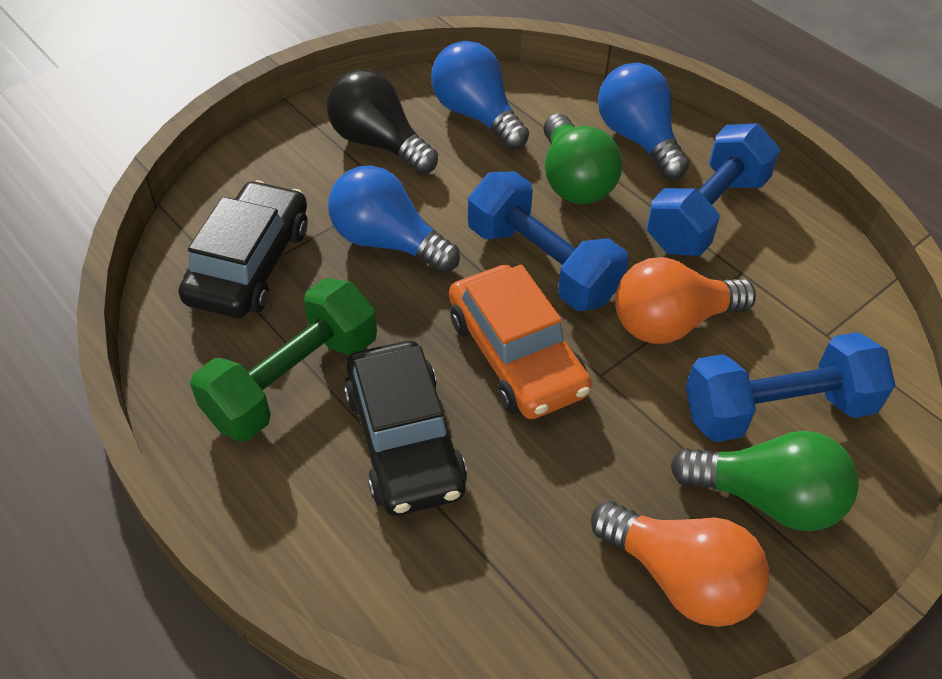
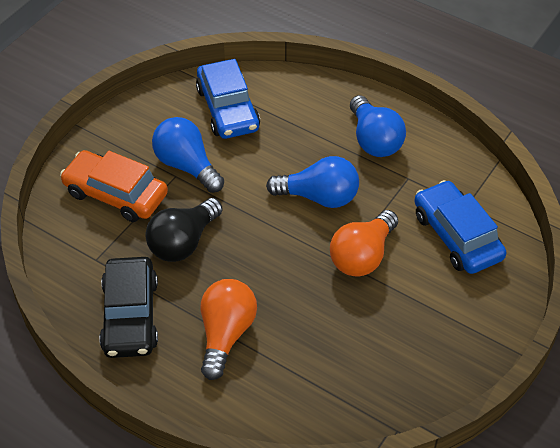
black car: 2 -> 1
blue car: 0 -> 2
blue dumbbell: 3 -> 0
green dumbbell: 1 -> 0
green light bulb: 2 -> 0

